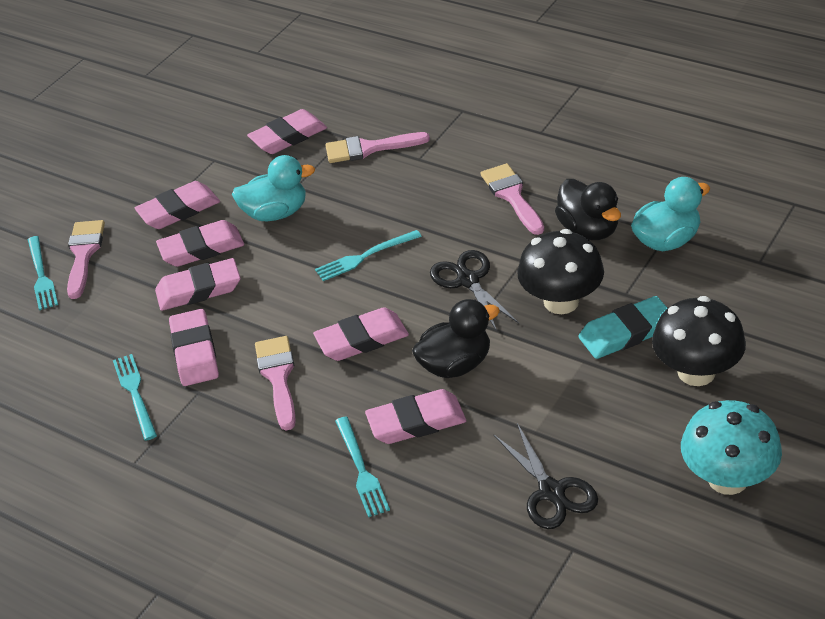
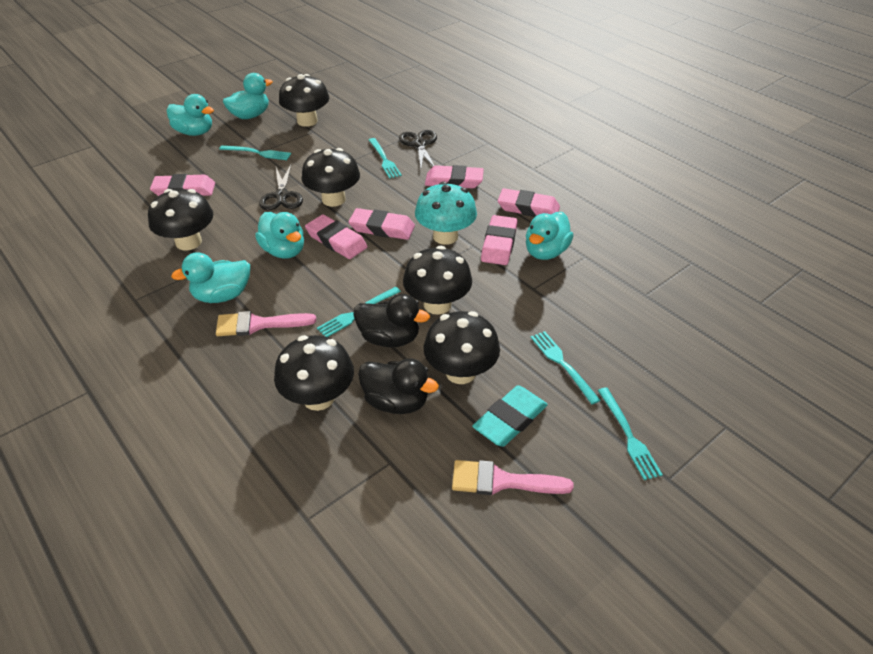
black mushroom: 2 -> 6
pink brush: 4 -> 2
pink eraser: 7 -> 6
turquoise duck: 2 -> 5
turquoise fork: 4 -> 5

